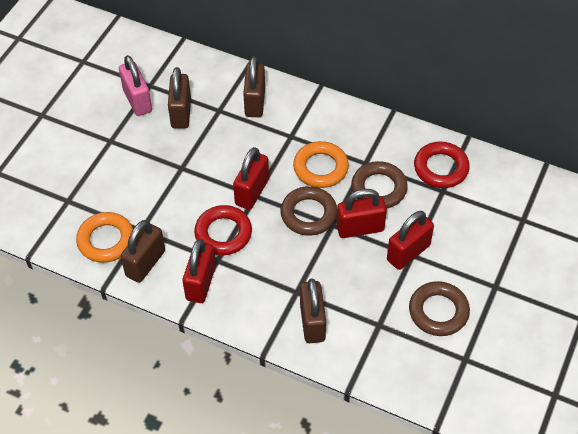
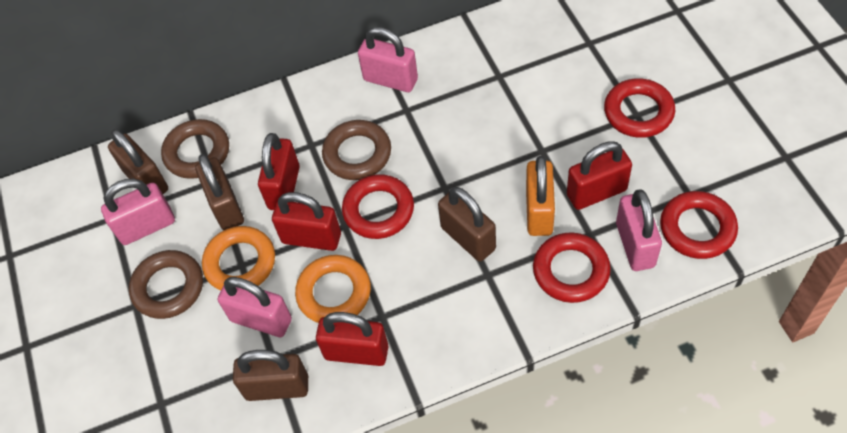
orange padlock: 0 -> 1
pink padlock: 1 -> 4
red ring: 2 -> 4

